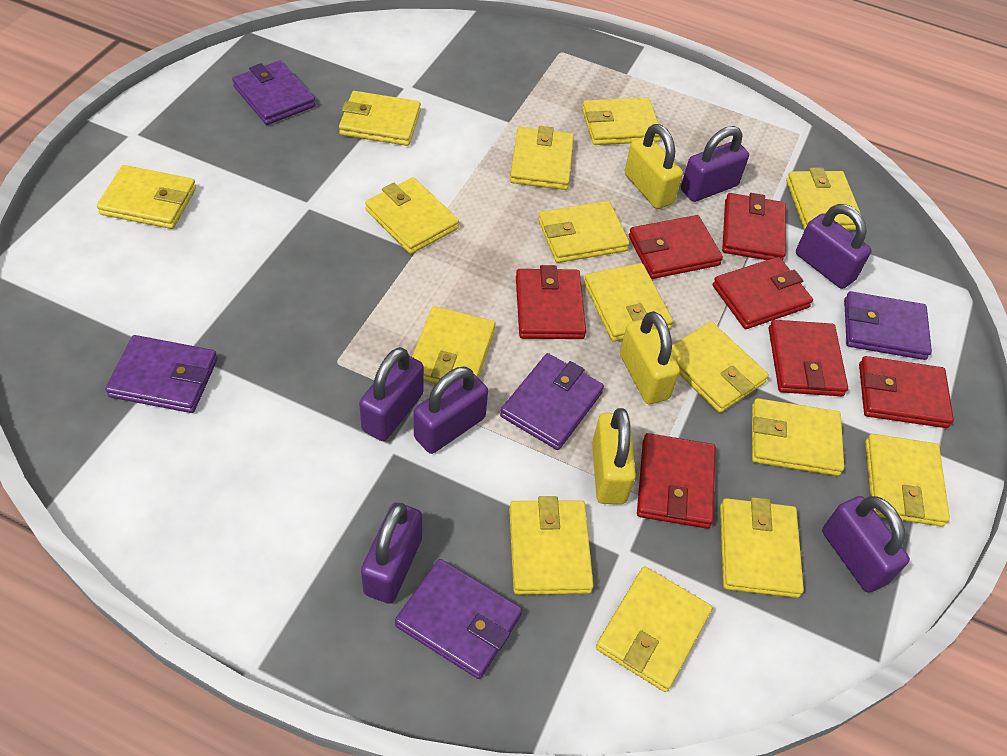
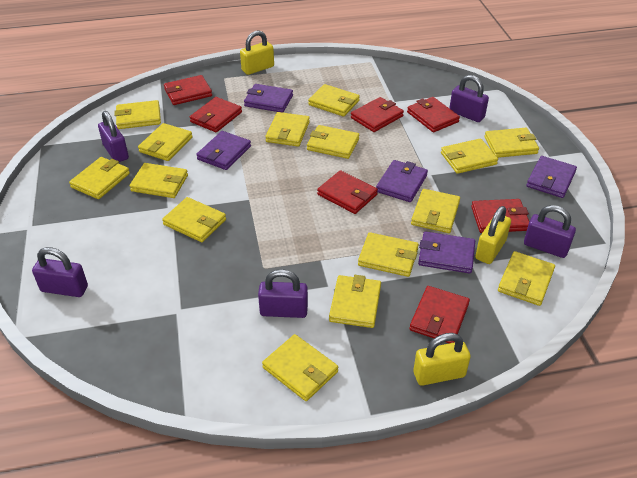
purple padlock: 6 -> 5

